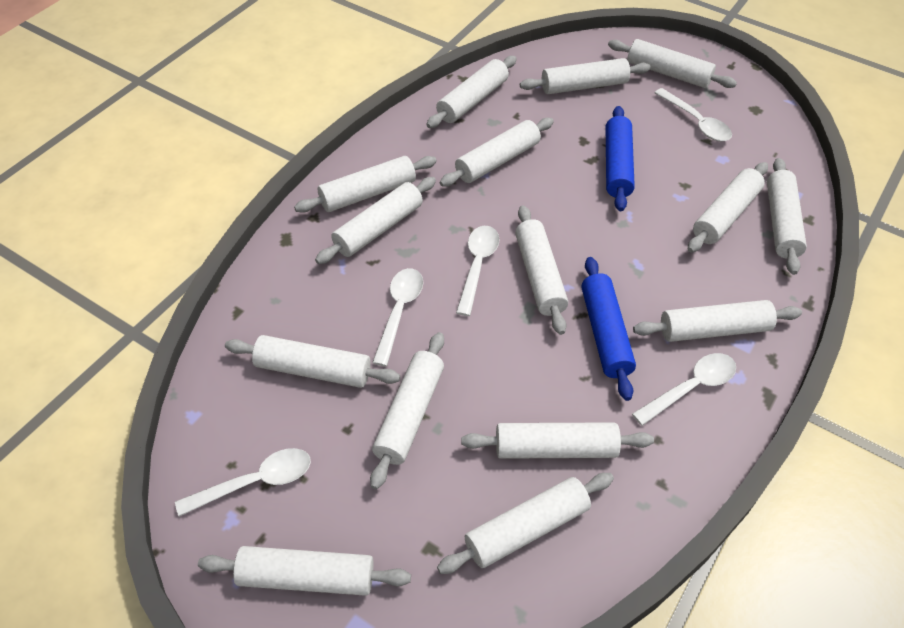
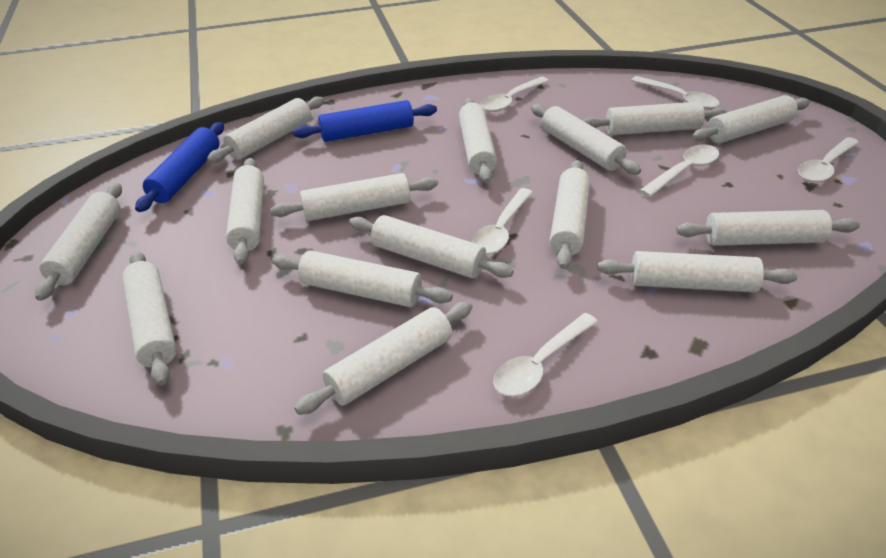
white spoon: 5 -> 6

